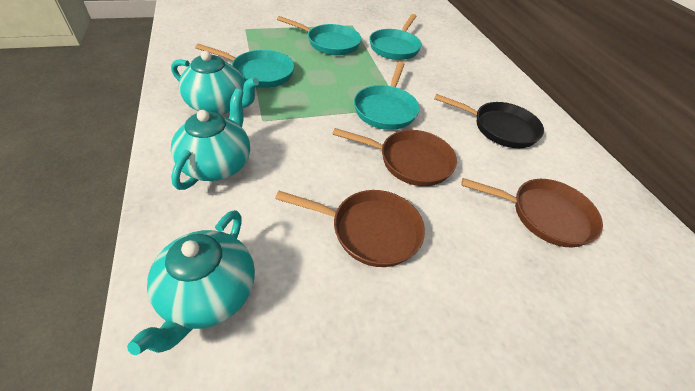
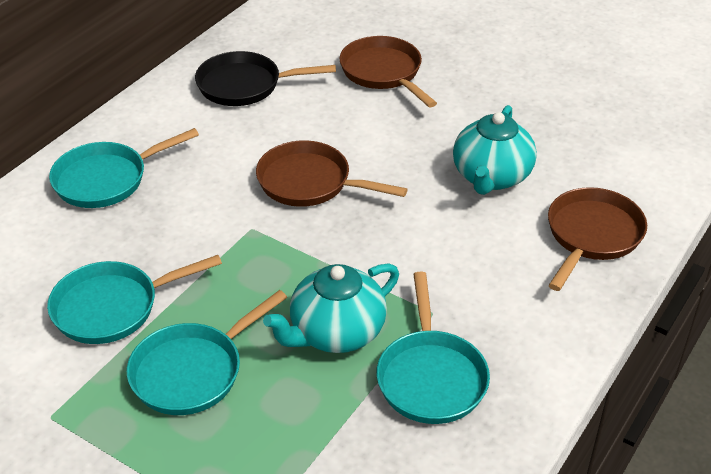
turquoise teapot: 3 -> 2

